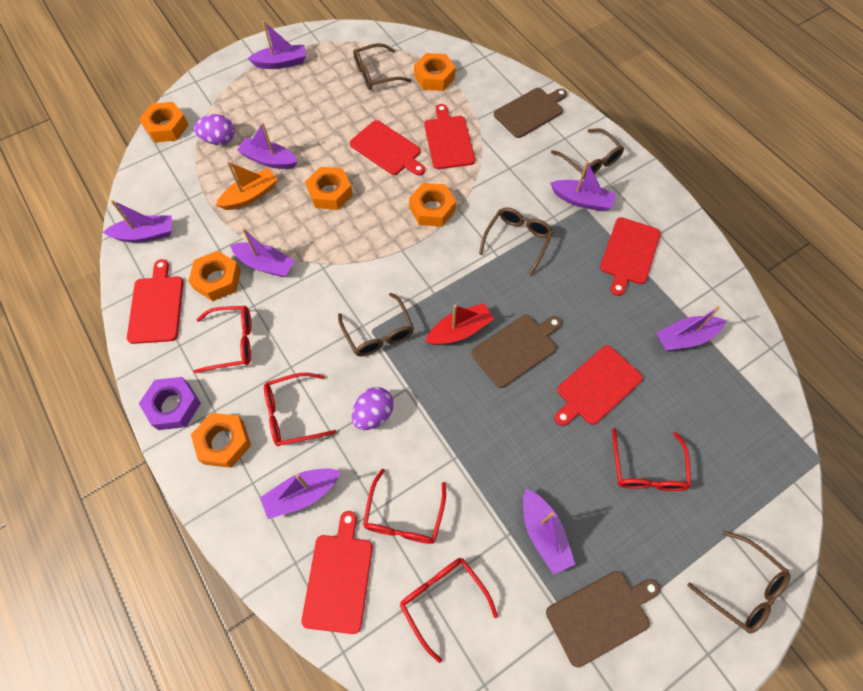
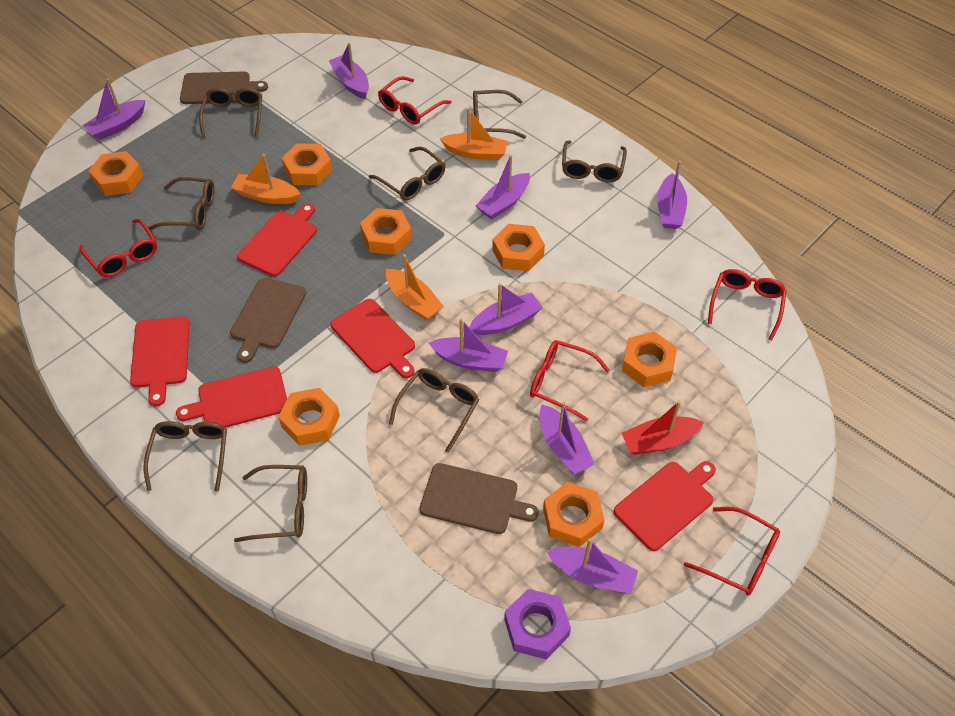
brown glasses: 5 -> 8
orange boat: 1 -> 3
orange nut: 6 -> 7
purple egg: 2 -> 0
red cutting board: 6 -> 5

